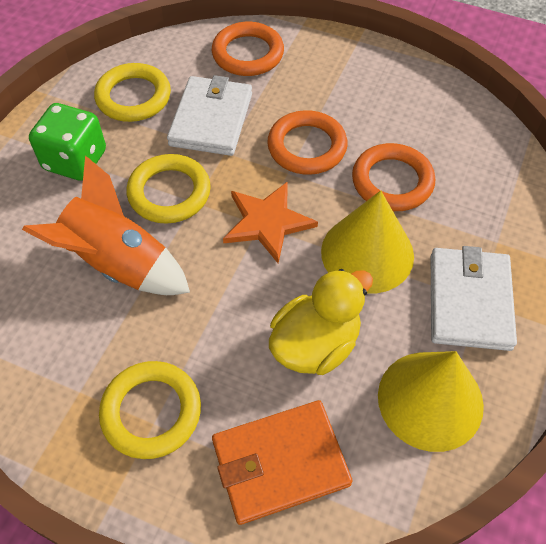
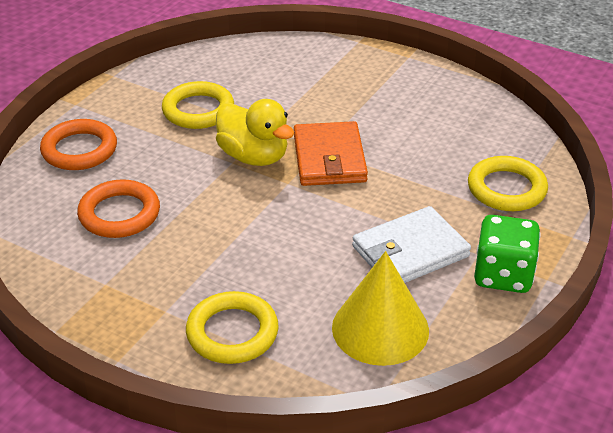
orange ring: 3 -> 2
orange rocket: 1 -> 0
orange star: 1 -> 0
white wallet: 2 -> 1
yellow cone: 2 -> 1

